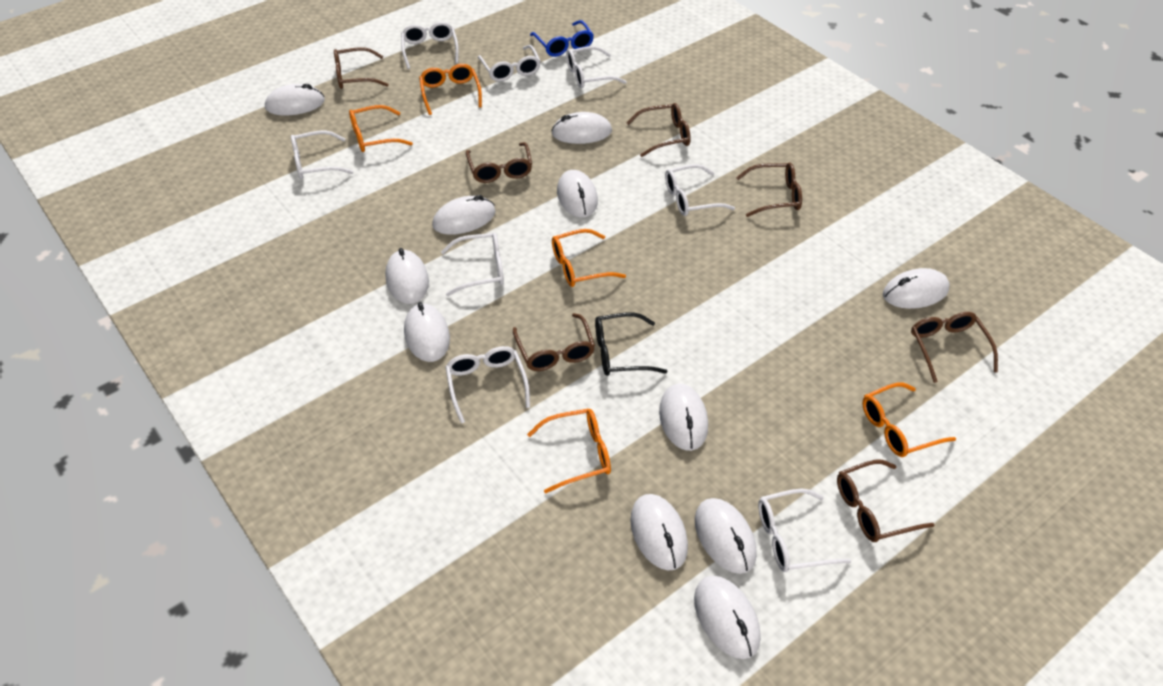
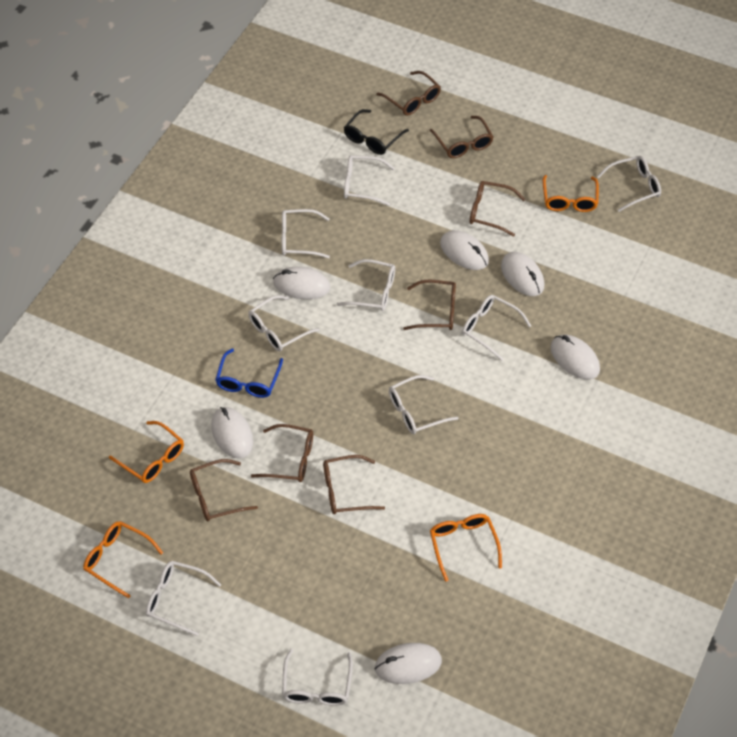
orange glasses: 5 -> 4
white glasses: 8 -> 9
white mouse: 11 -> 6

